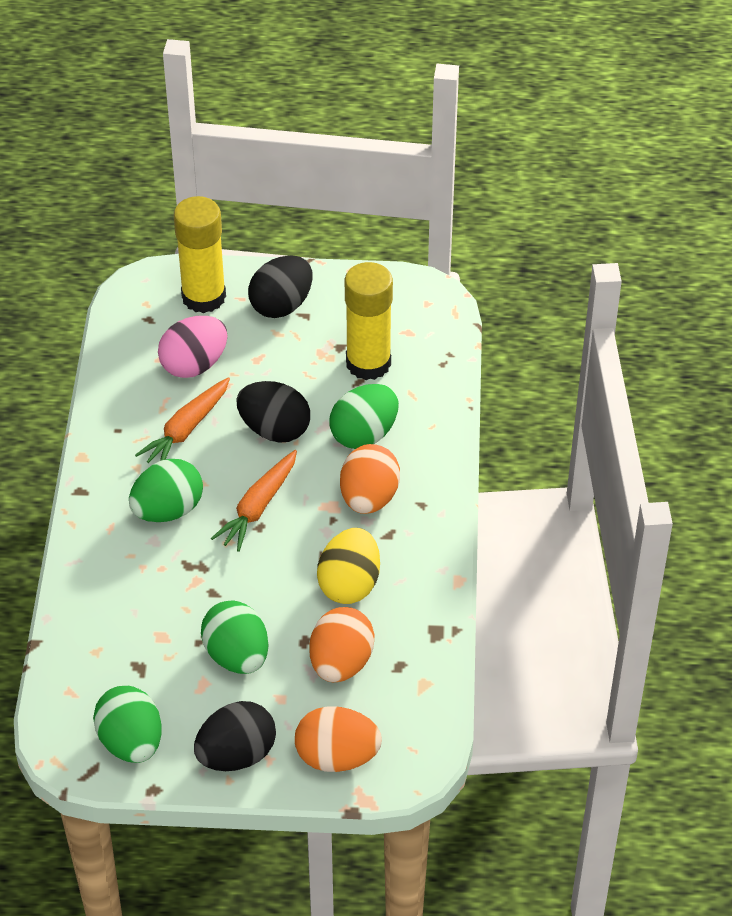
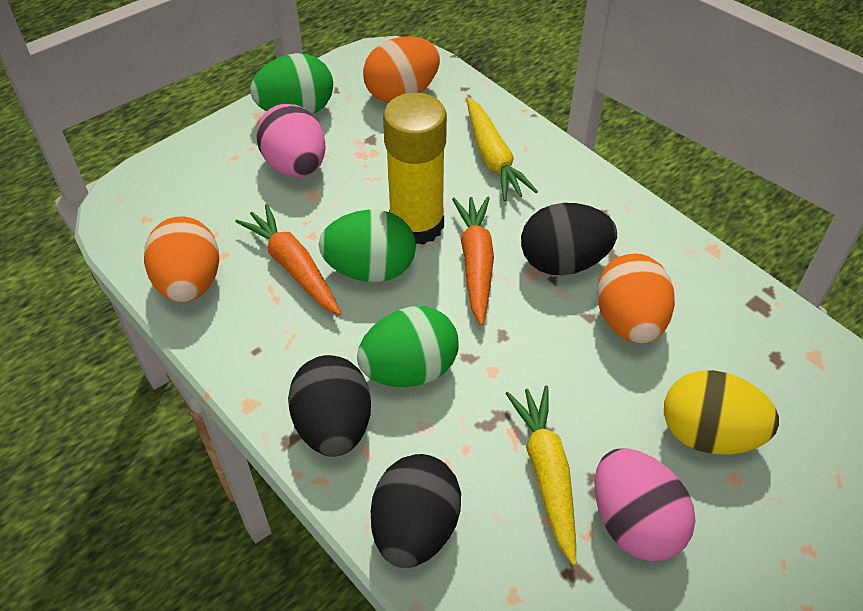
green egg: 4 -> 3
pink egg: 1 -> 2
yellow carrot: 0 -> 2
yellow glue stick: 2 -> 1

